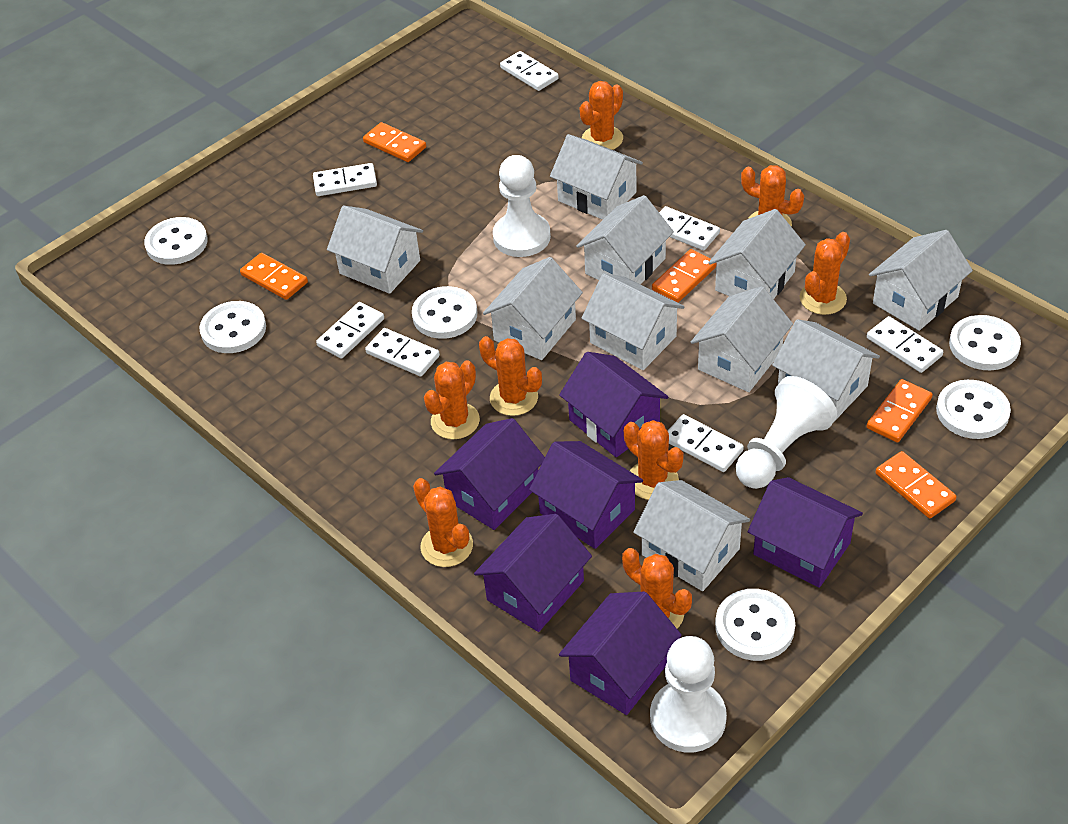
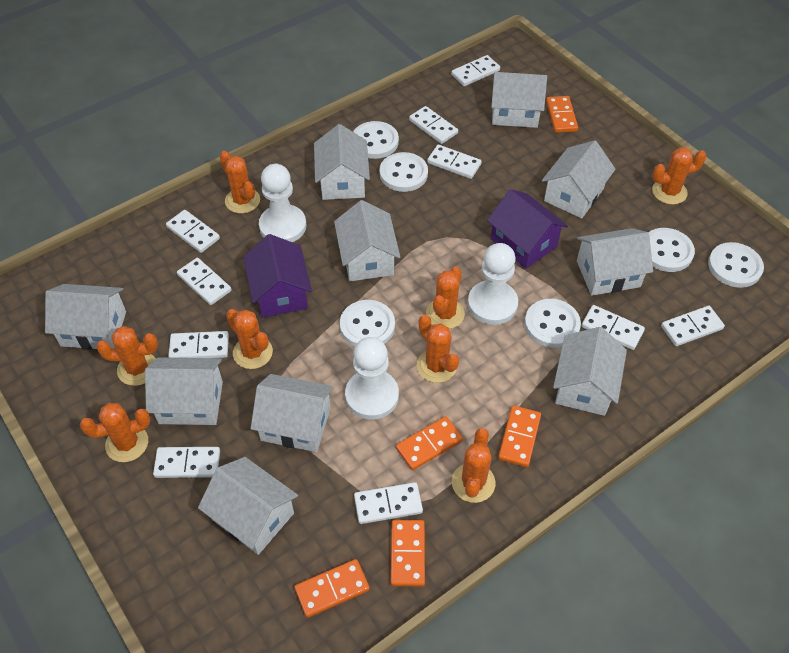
purple house: 6 -> 2
white domino: 7 -> 10

